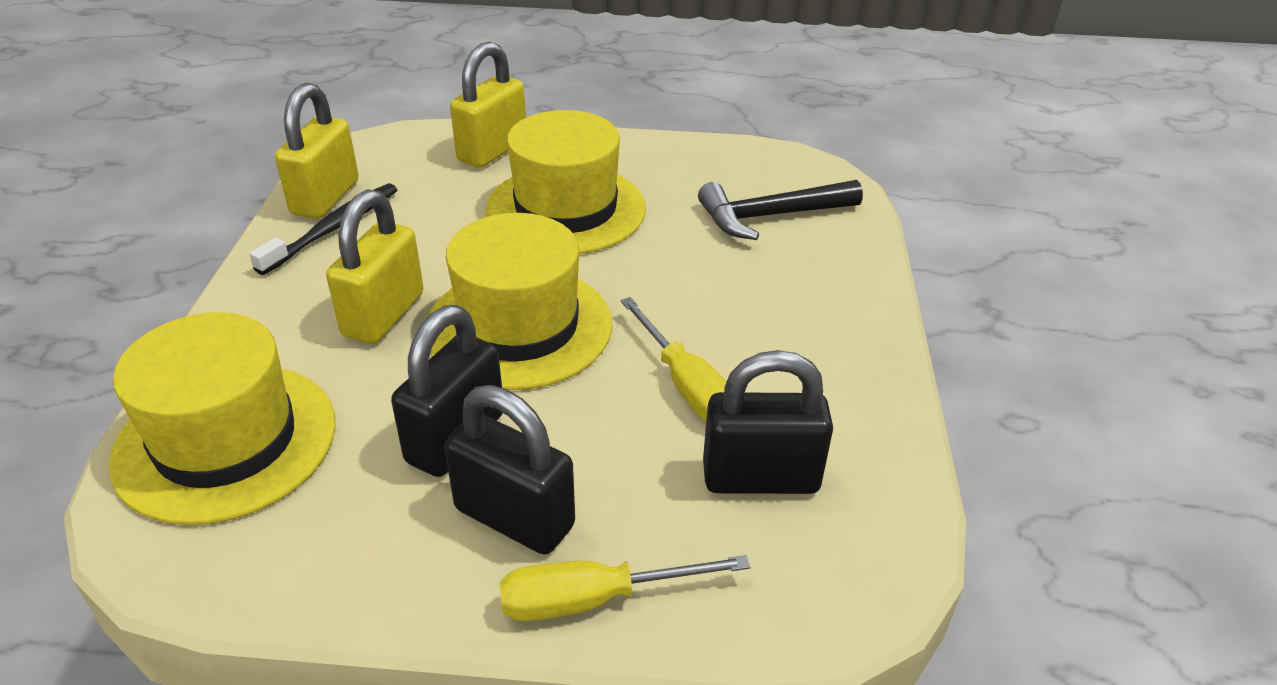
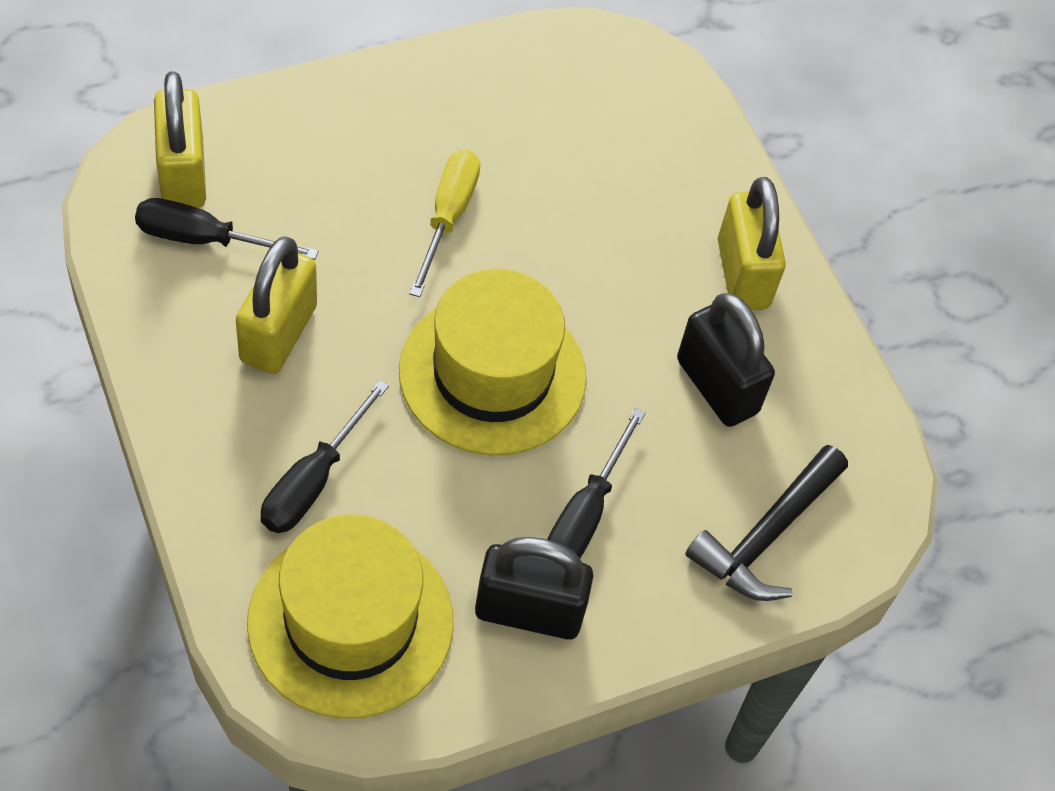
black padlock: 3 -> 2
black screwdriver: 0 -> 3
black toothbrush: 1 -> 0
yellow hat: 3 -> 2
yellow screwdriver: 2 -> 1

